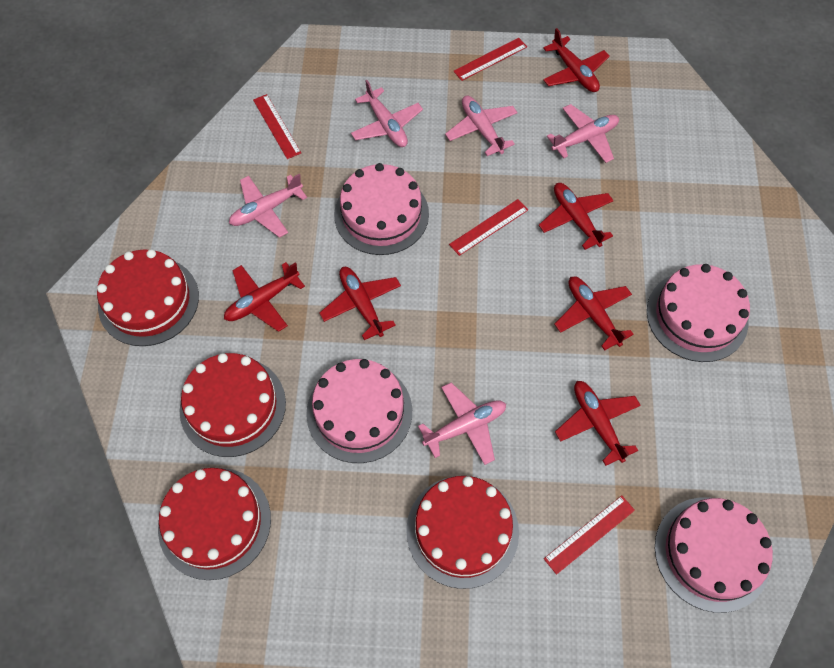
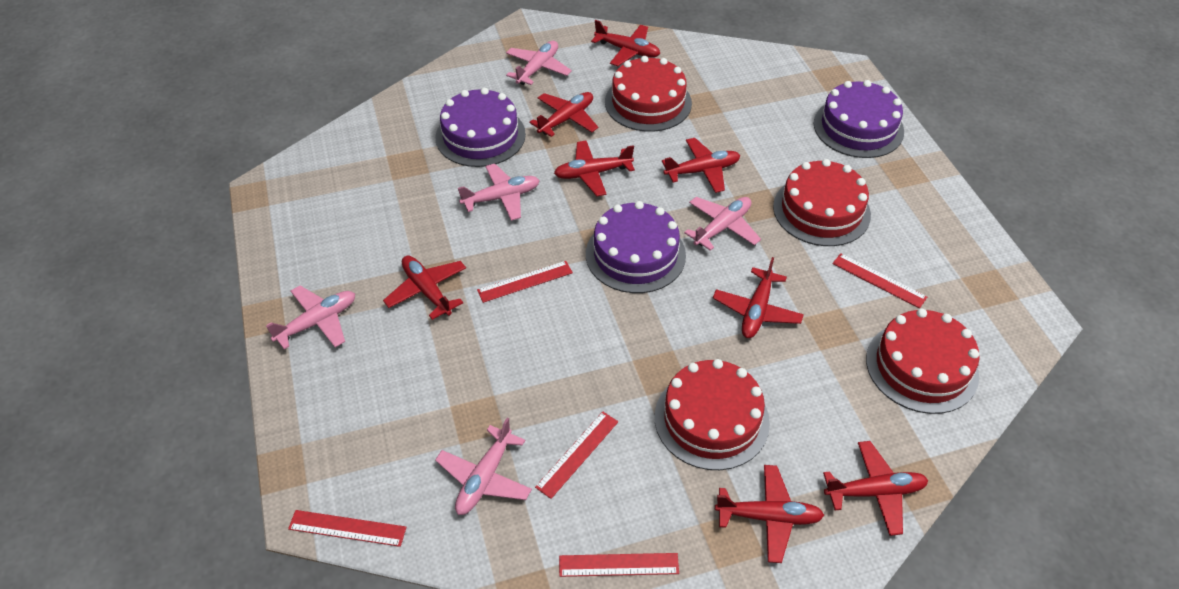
pink cake: 4 -> 0
purple cake: 0 -> 3
red plane: 6 -> 8
red ruler: 4 -> 5

